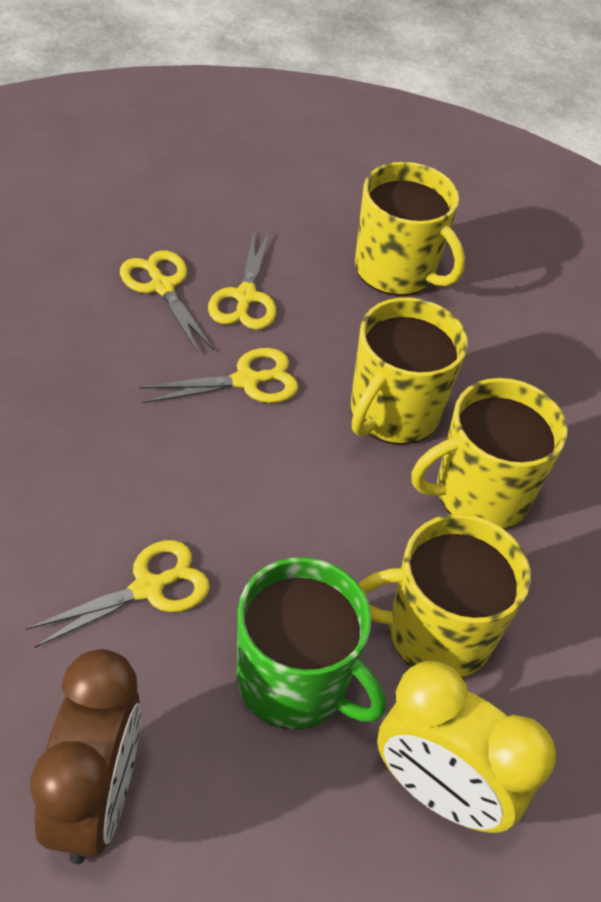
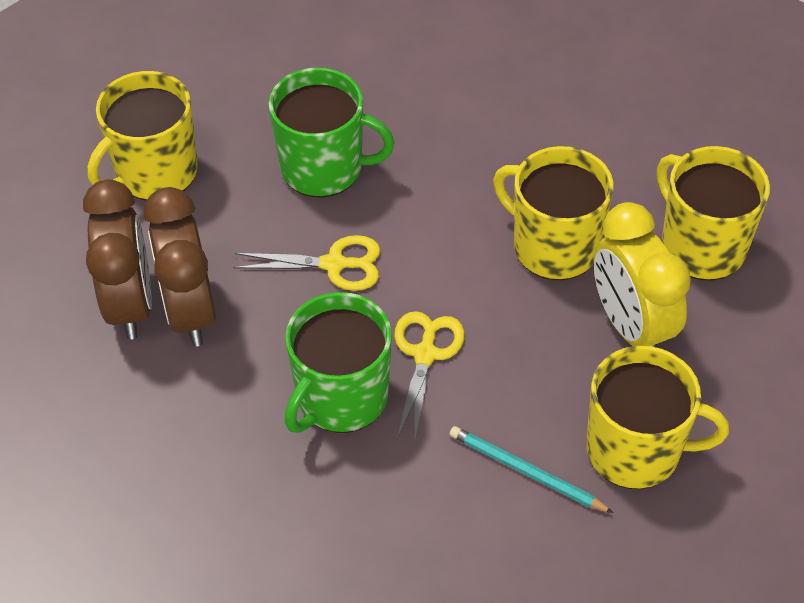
brown clock: 1 -> 2
green mug: 1 -> 2
turquoise pencil: 0 -> 1
yellow scissors: 4 -> 2

